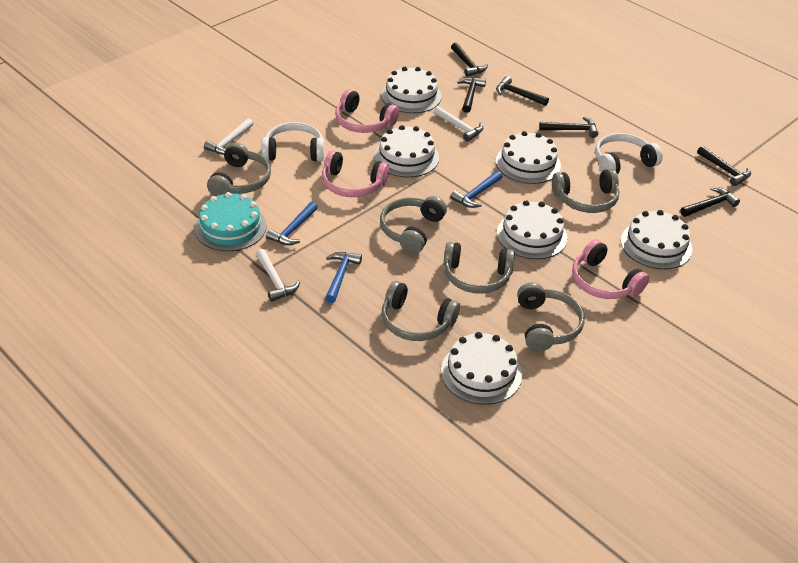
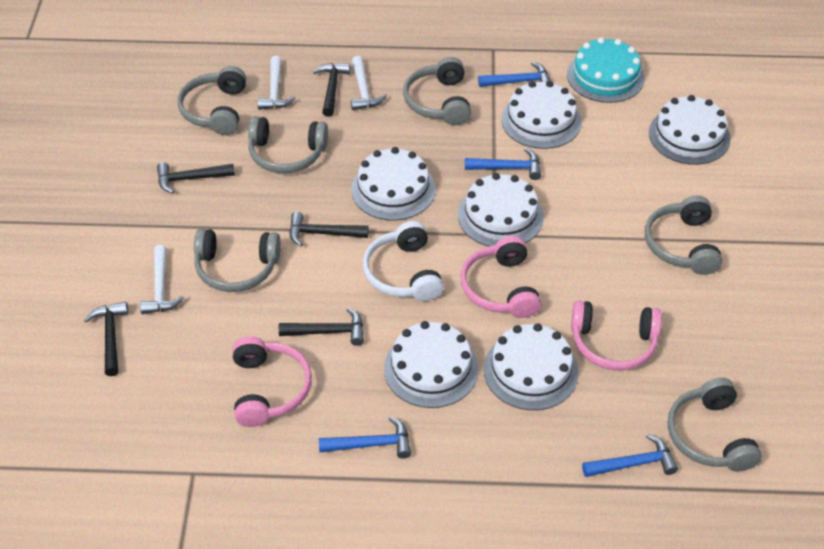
black hammer: 6 -> 5
blue hammer: 3 -> 4
white headphones: 2 -> 1

